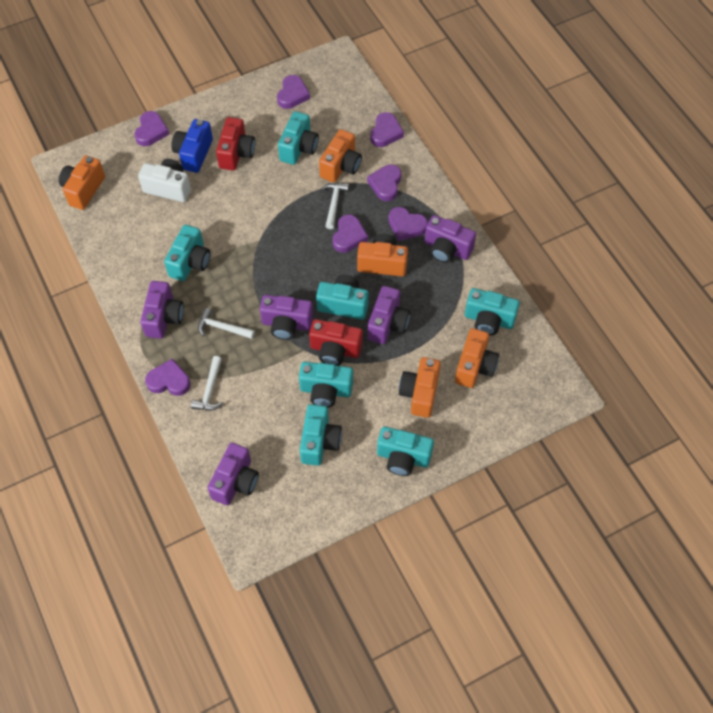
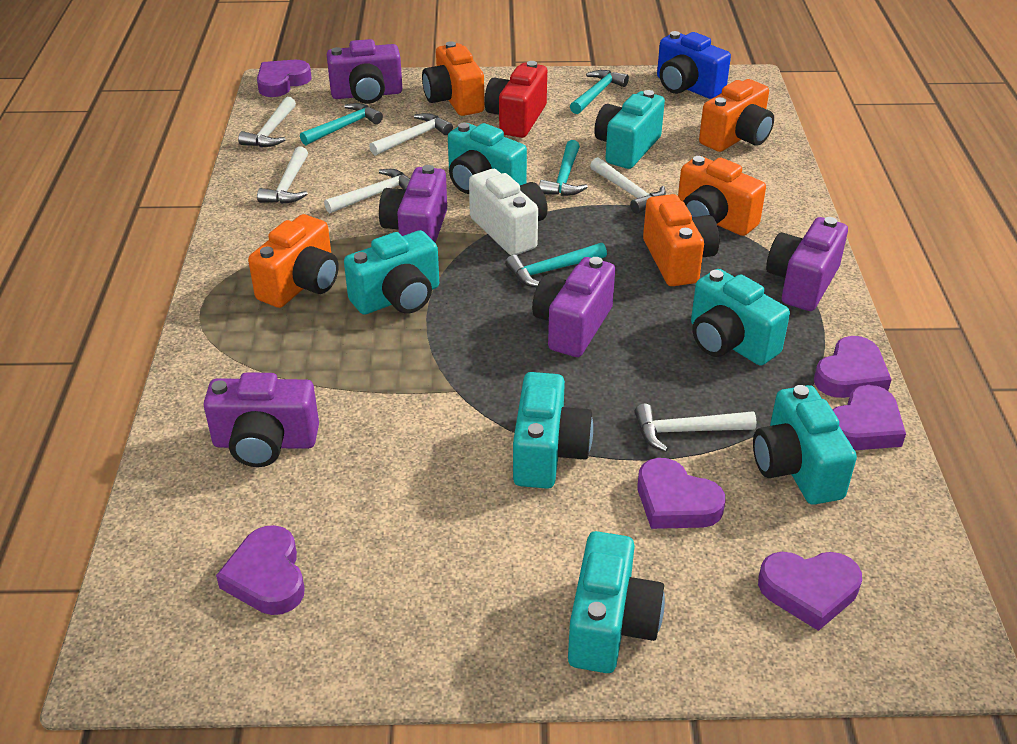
purple heart: 7 -> 6
red camera: 2 -> 1
turquoise hammer: 0 -> 4
white hammer: 3 -> 6

